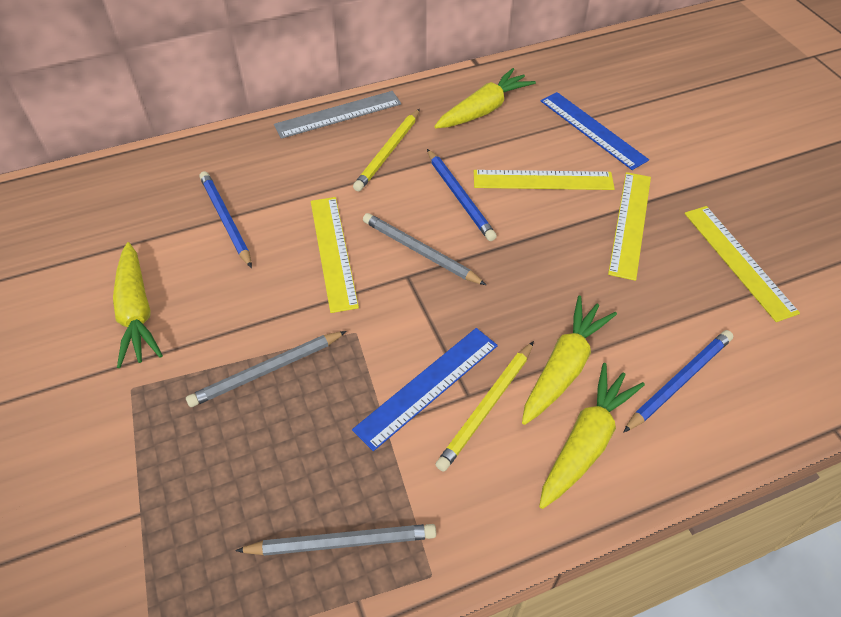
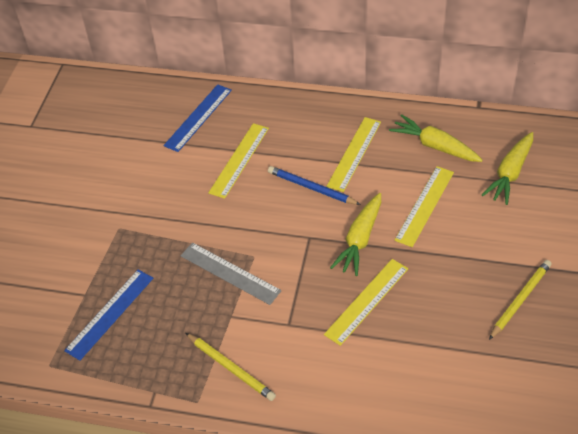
blue pencil: 3 -> 1
grey pencil: 3 -> 0
yellow carrot: 4 -> 3

